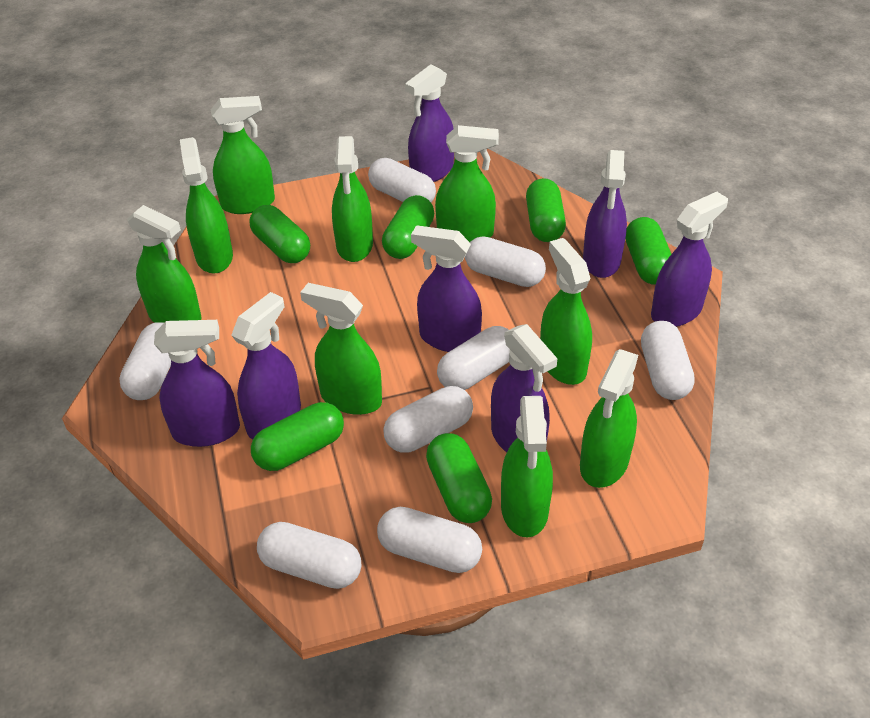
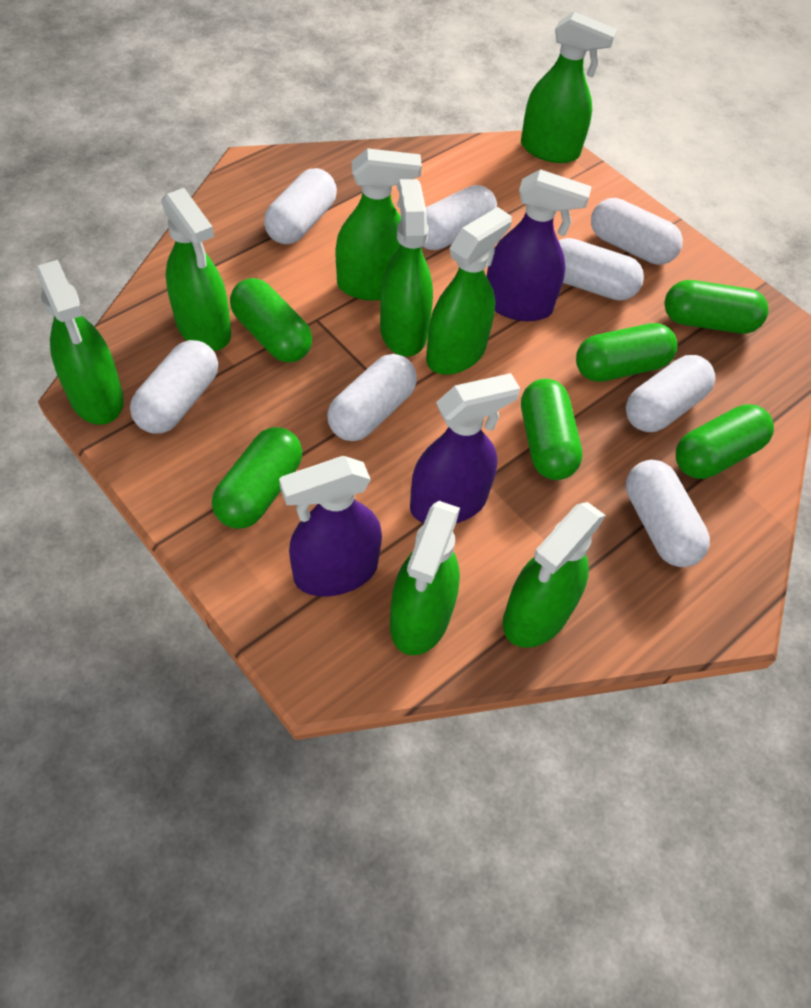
green spray bottle: 9 -> 8
purple spray bottle: 7 -> 3

